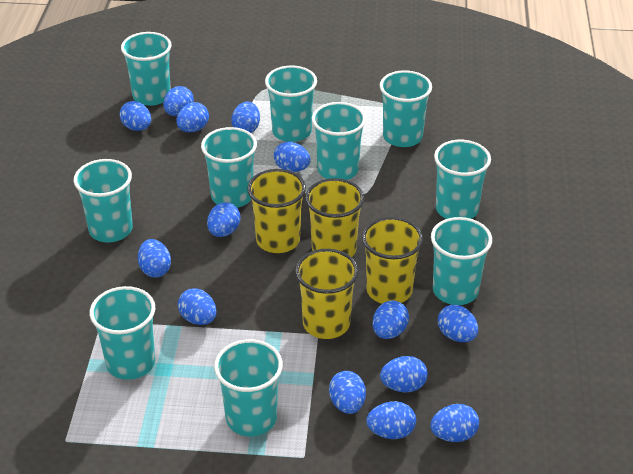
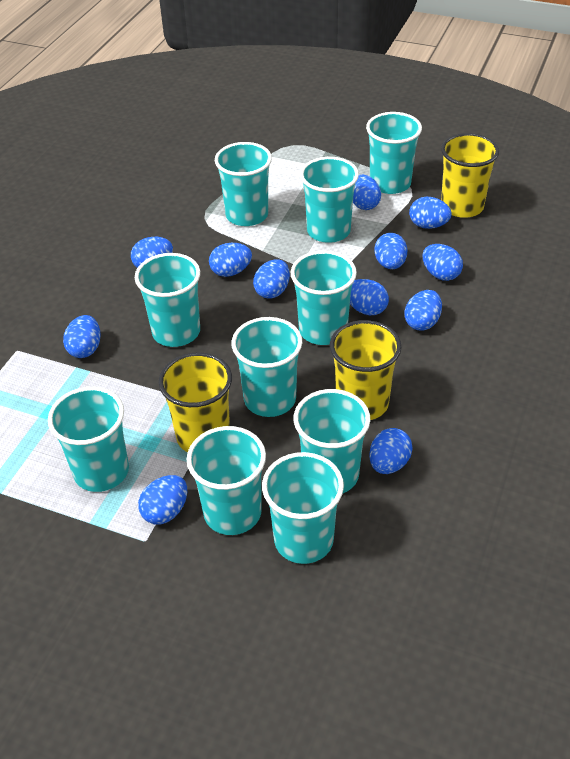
blue egg: 14 -> 12
yellow cup: 4 -> 3

